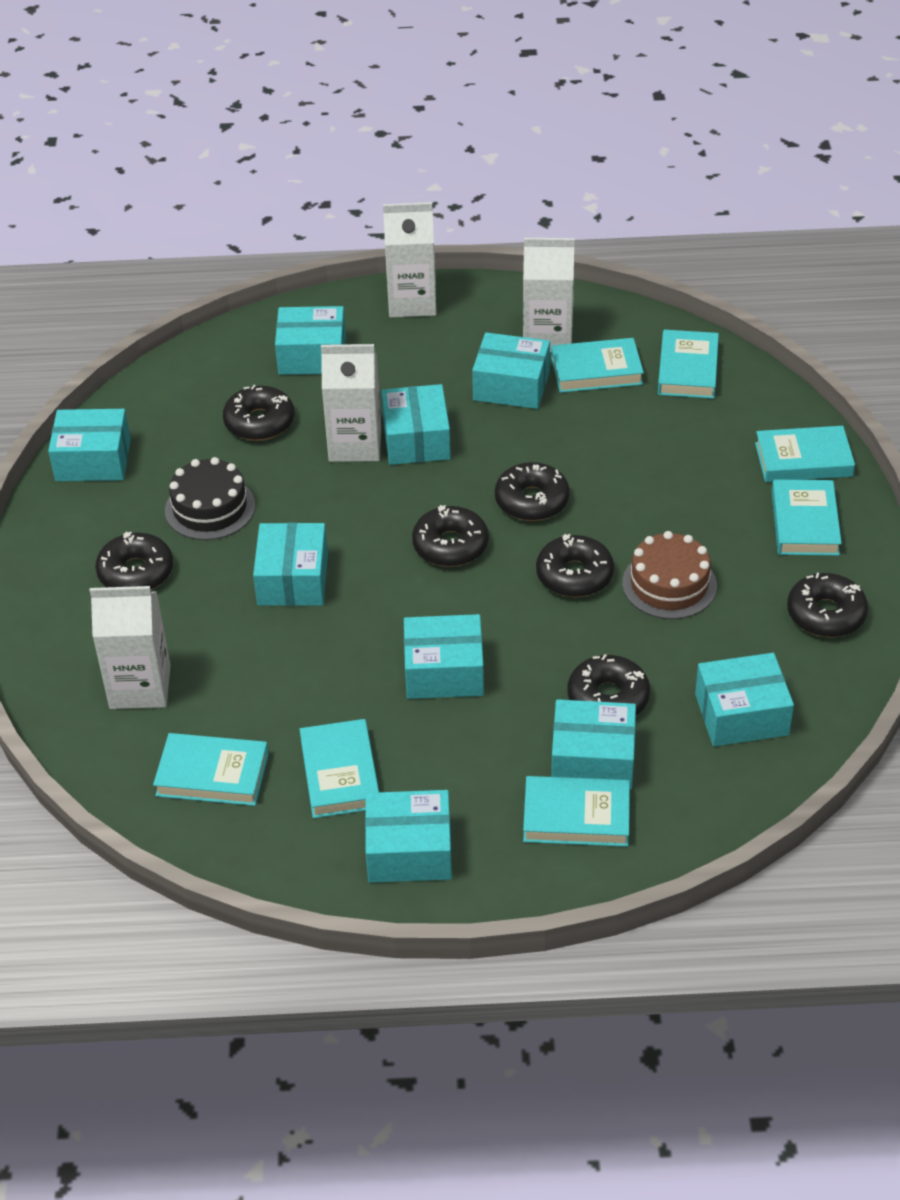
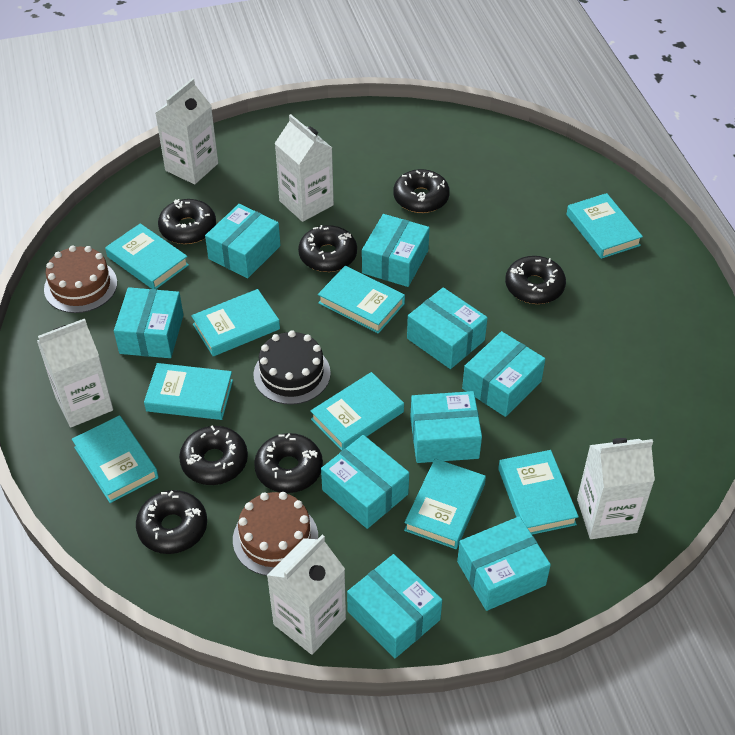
brown cake: 1 -> 2
turquoise book: 7 -> 9
white carton: 4 -> 5

